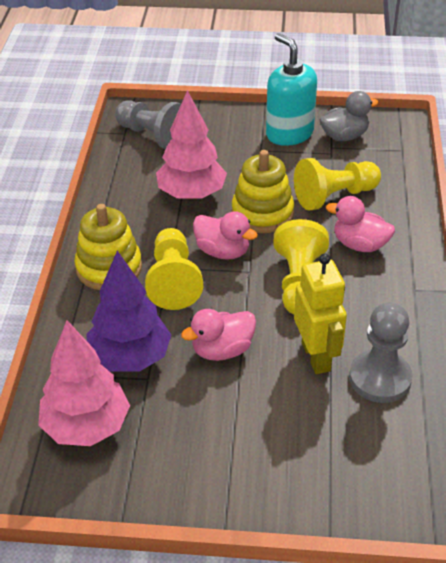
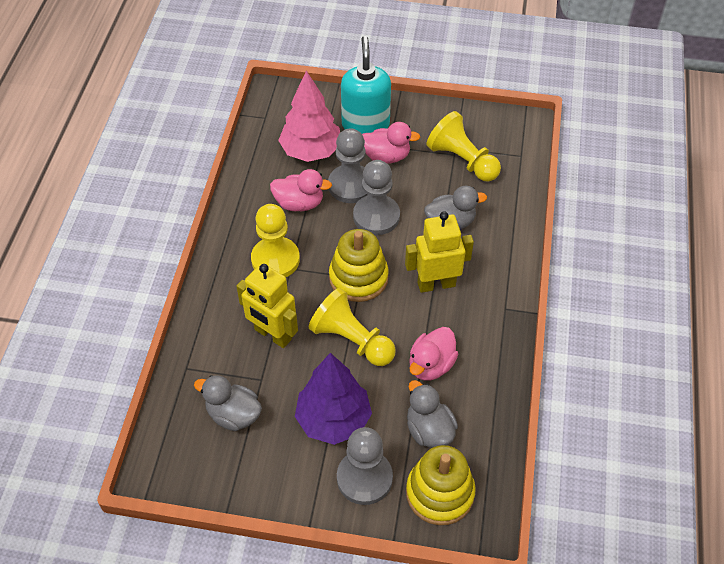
grey duck: 1 -> 3
grey pawn: 2 -> 3
pink tree: 2 -> 1
yellow robot: 1 -> 2

